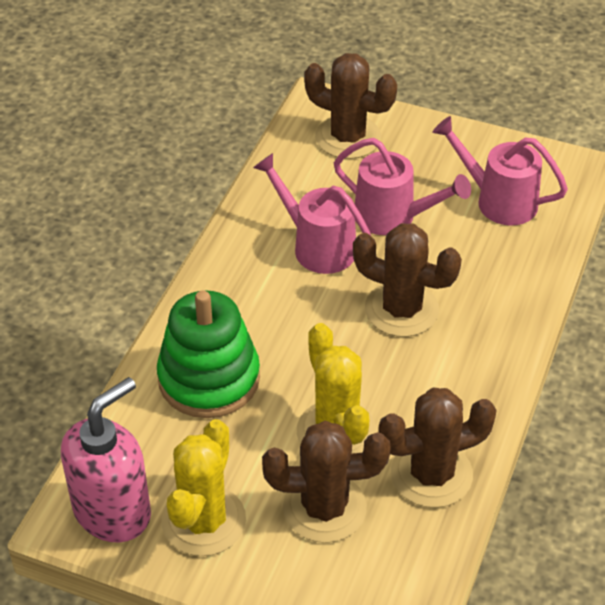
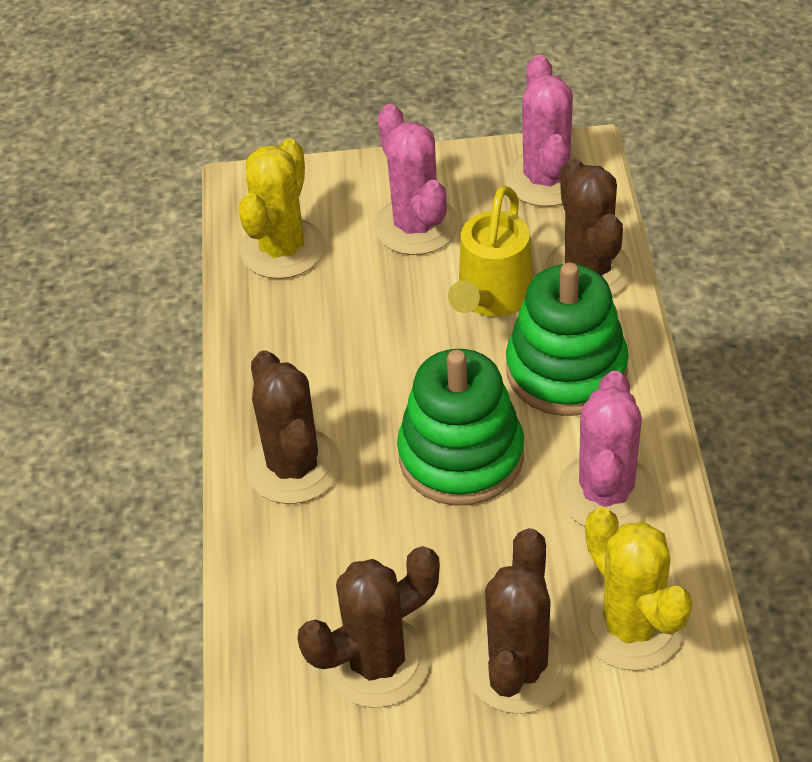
green stacking toy: 1 -> 2
pink cactus: 0 -> 3
pink soap dispenser: 1 -> 0
pink watering can: 3 -> 0
yellow watering can: 0 -> 1

